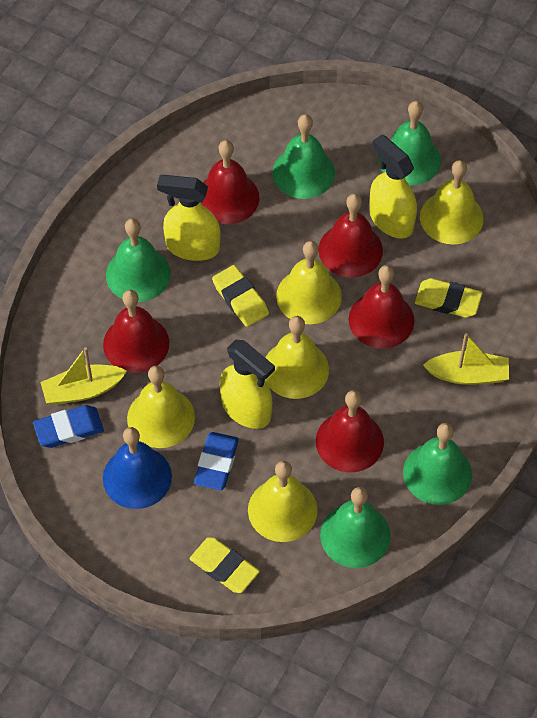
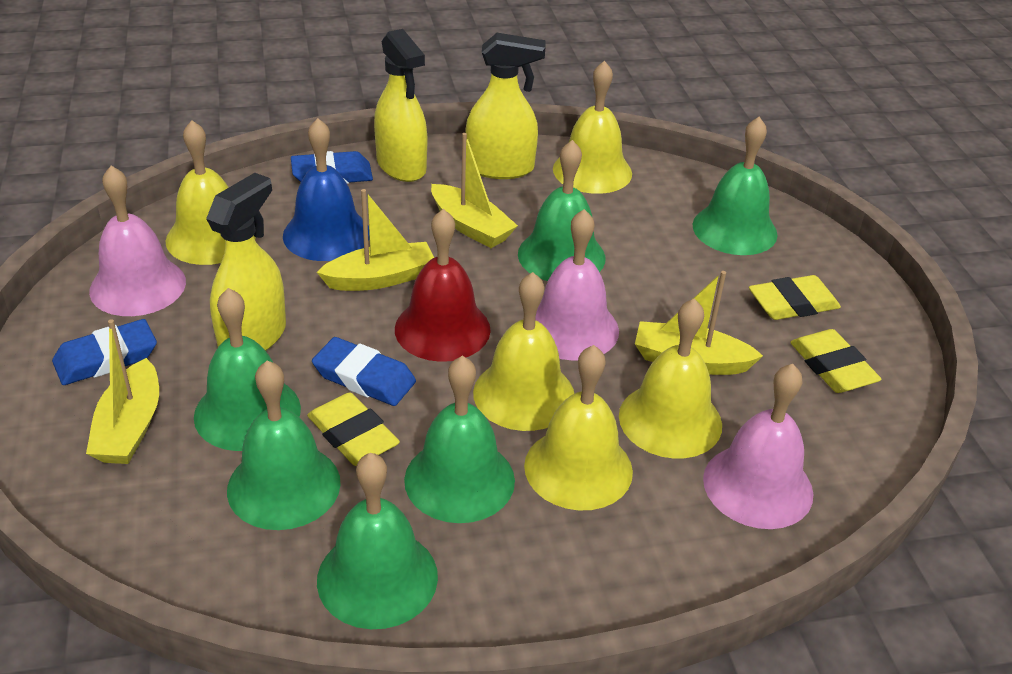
blue eraser: 2 -> 3
green bell: 5 -> 6
pink bell: 0 -> 3
red bell: 5 -> 1
yellow boat: 2 -> 4

